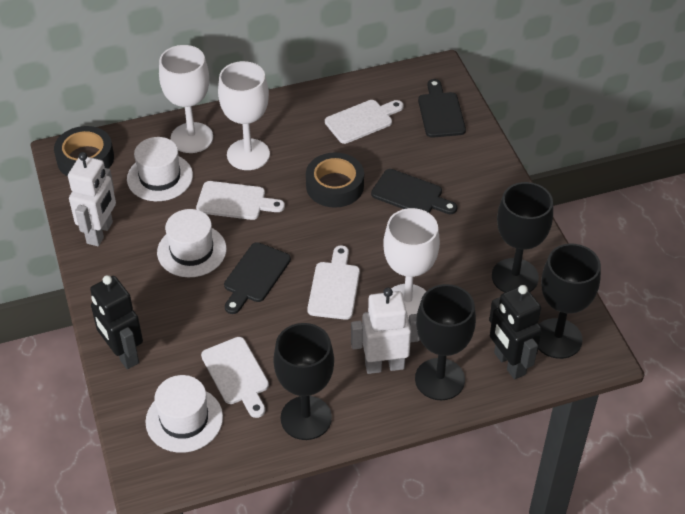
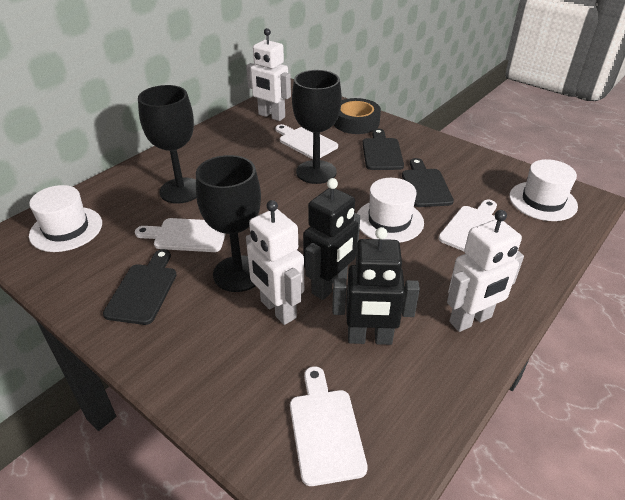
black goblet: 4 -> 3
black tape: 2 -> 1
white goblet: 3 -> 0
white robot: 2 -> 3

